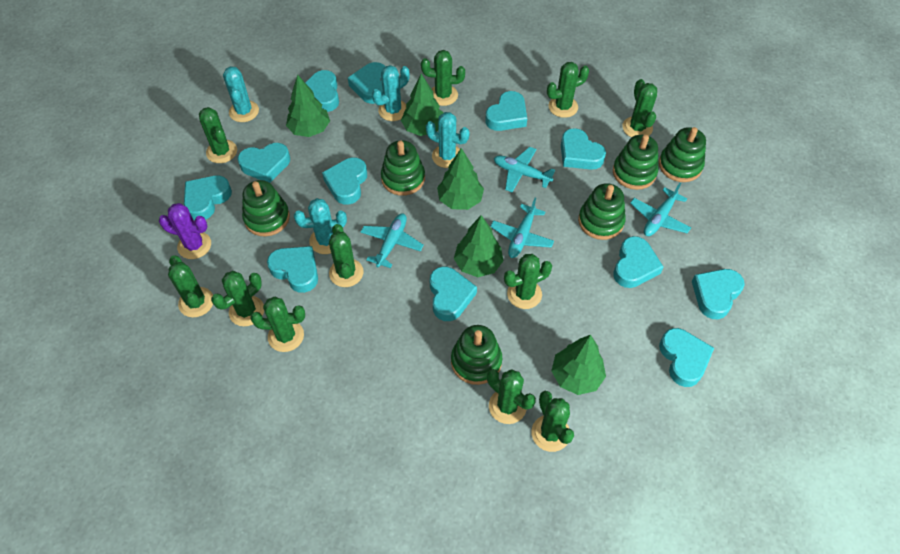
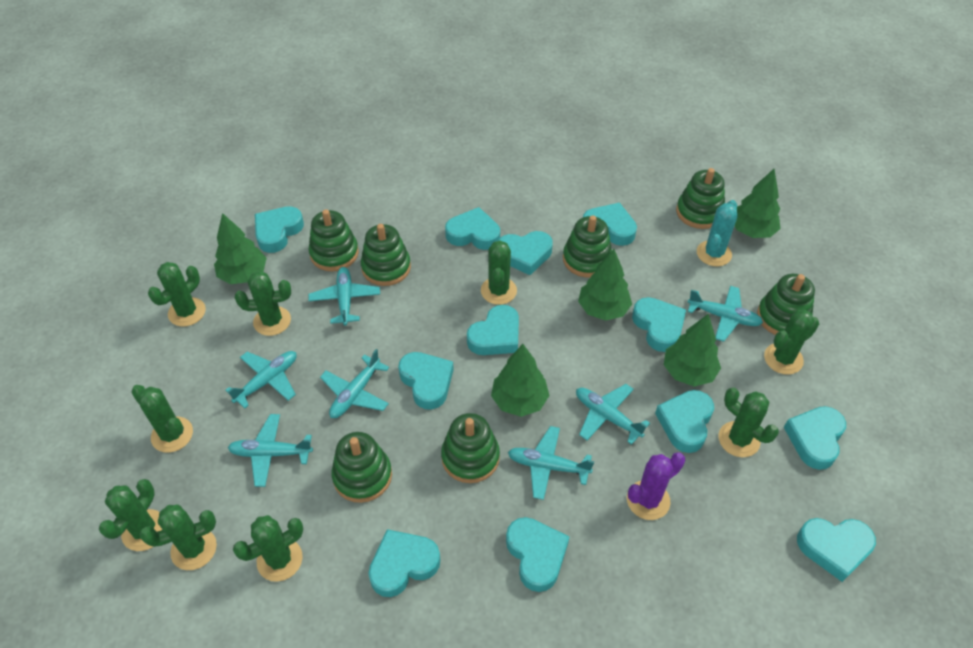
green cactus: 11 -> 9
green stacking toy: 6 -> 7
turquoise cactus: 4 -> 1
turquoise plane: 4 -> 7

